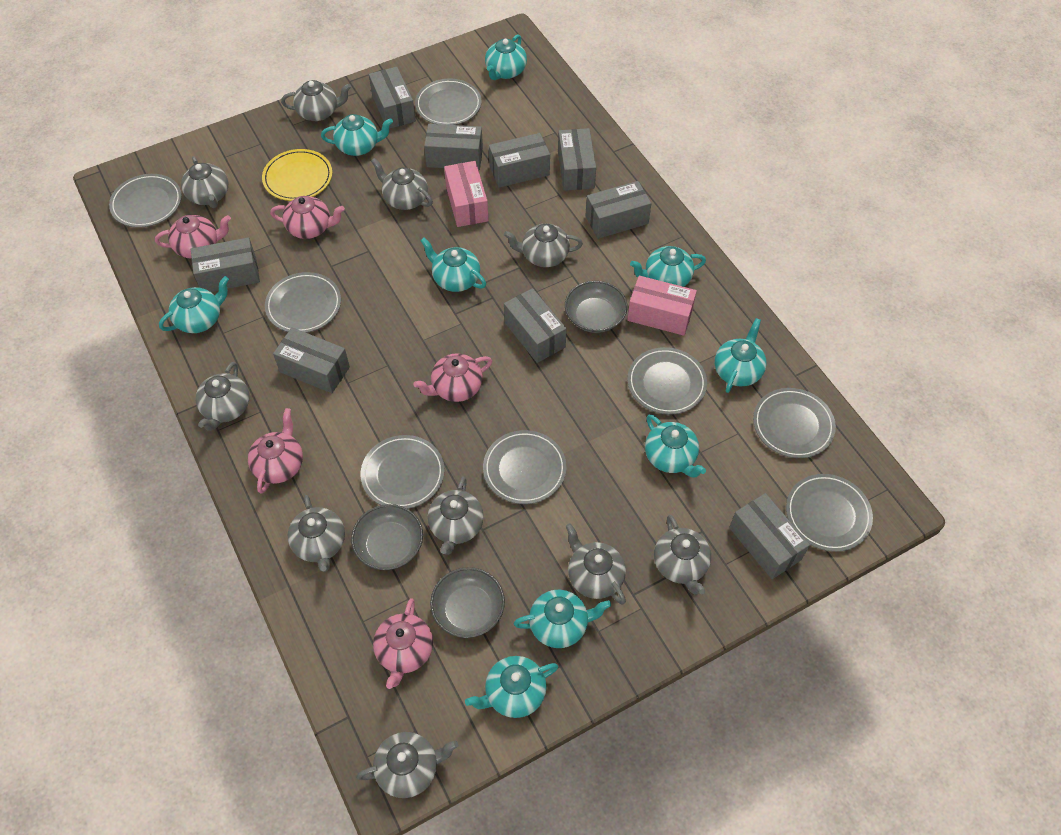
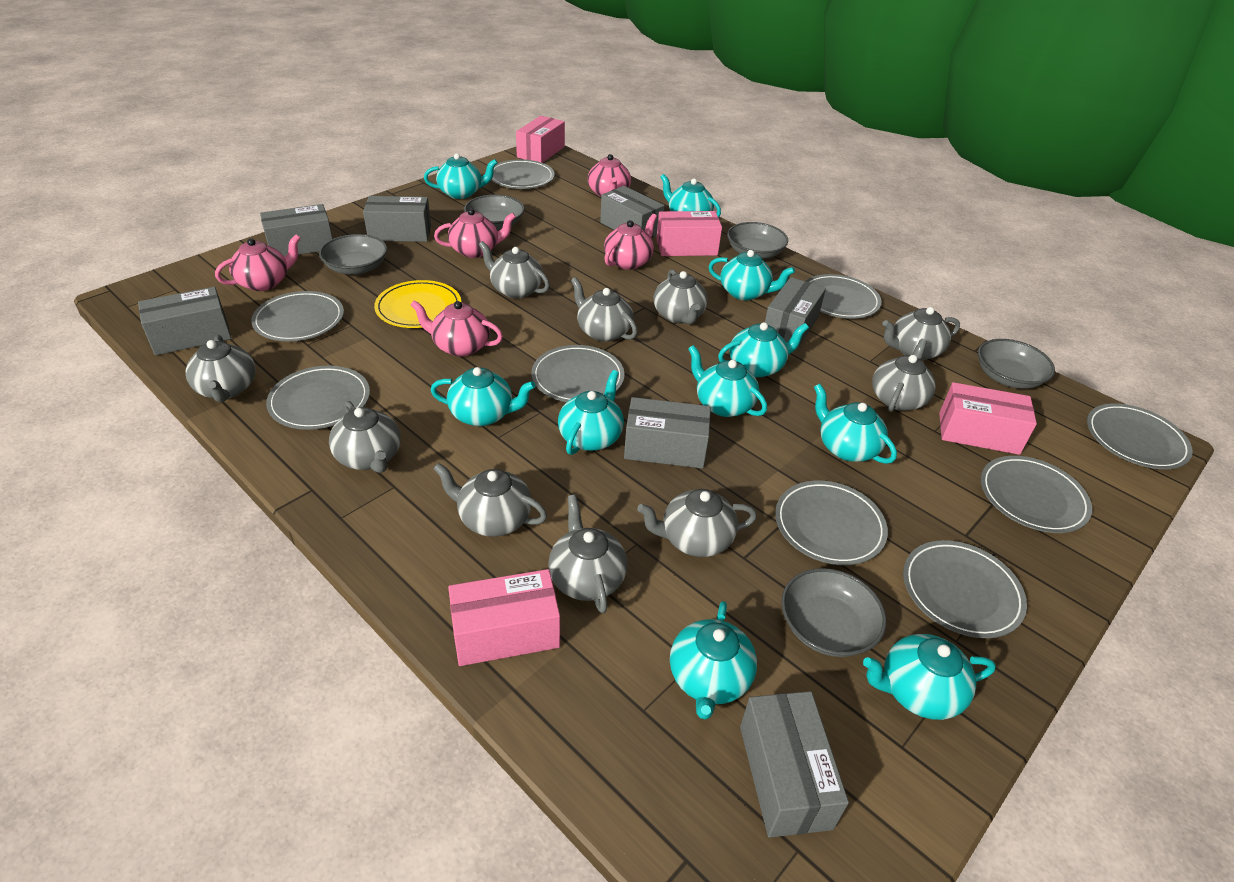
grey bowl: 3 -> 5
grey box: 9 -> 7
grey plate: 8 -> 9
pink box: 2 -> 4
turquoise teapot: 9 -> 10

